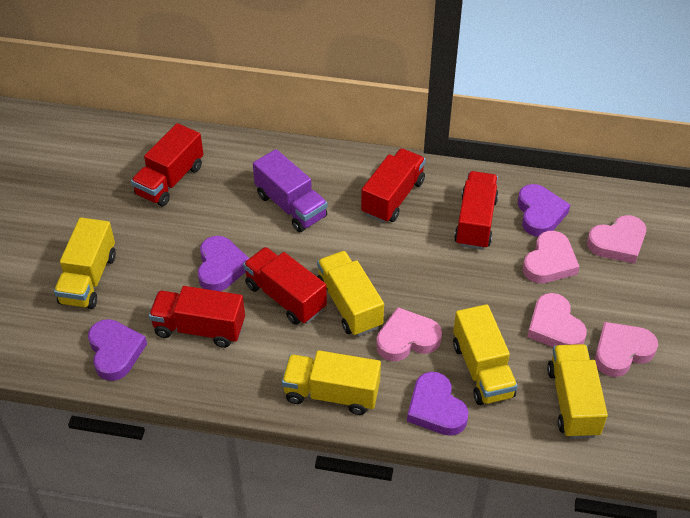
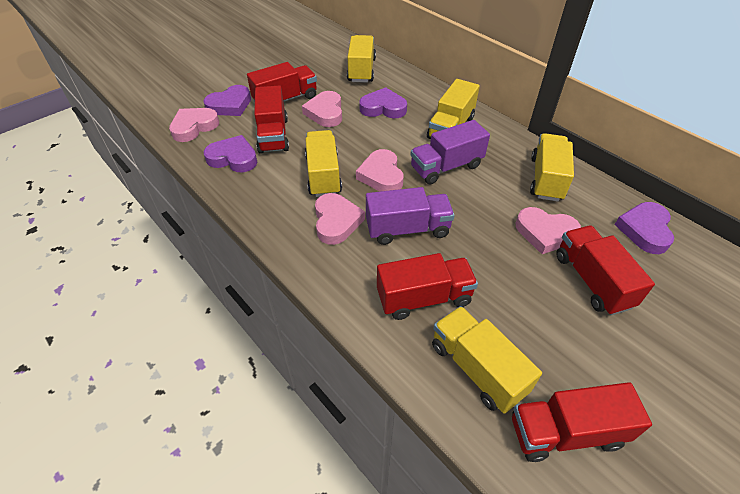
purple truck: 1 -> 2

